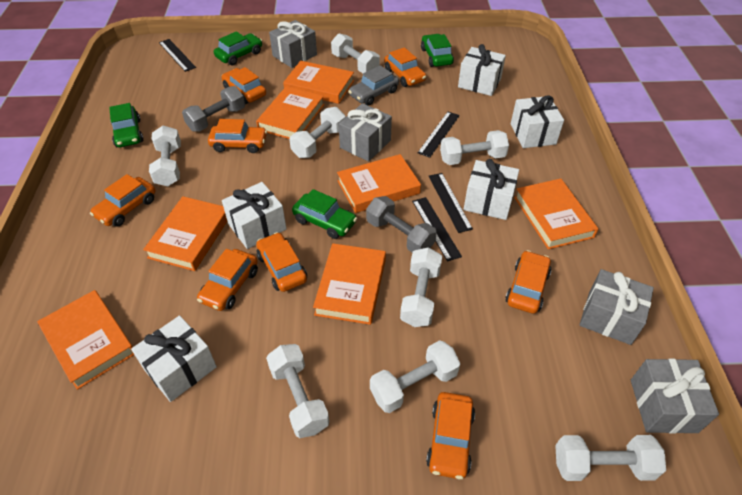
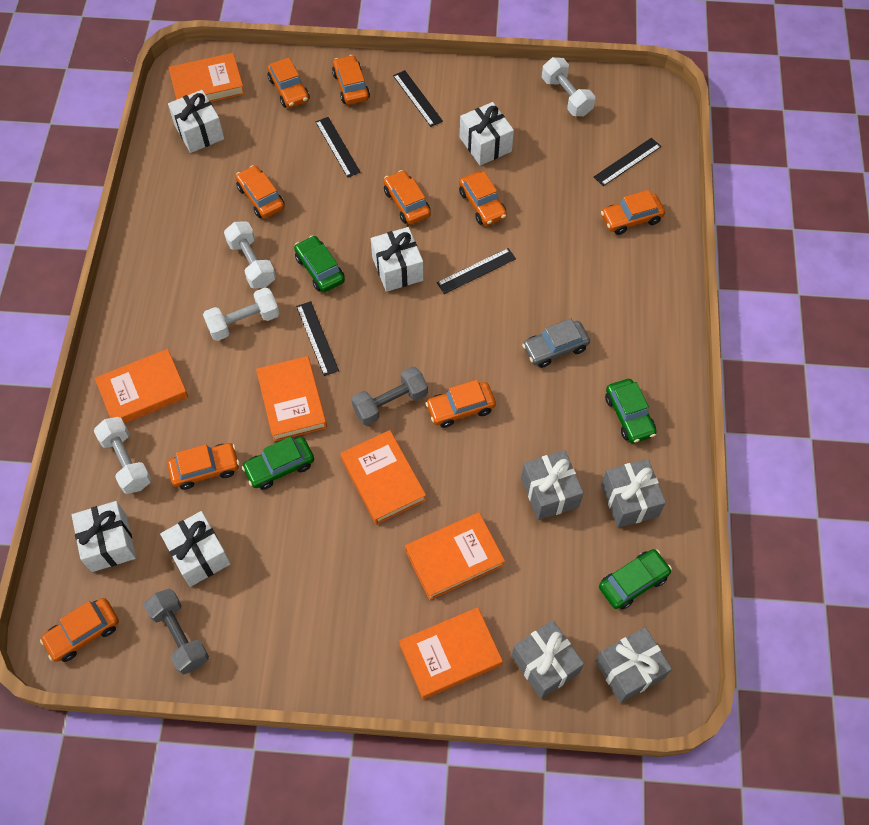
black ruler: 4 -> 5
orange book: 7 -> 6
orange car: 8 -> 9
white dumbbell: 8 -> 4

